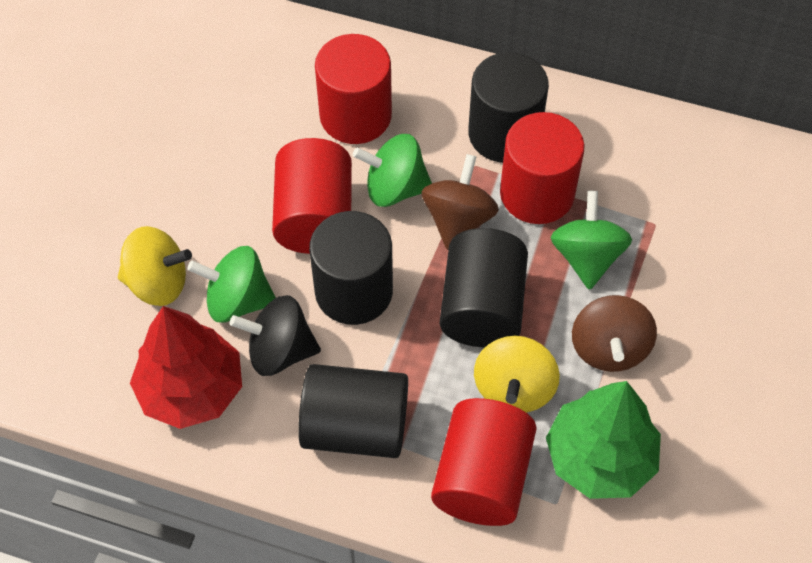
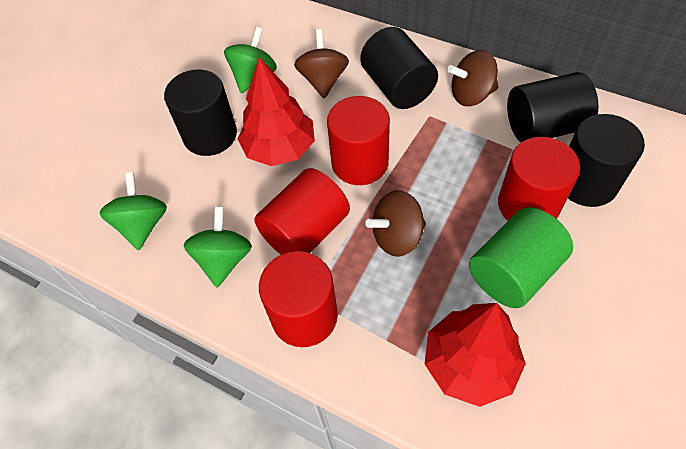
black spinning top: 1 -> 0
brown spinning top: 2 -> 3
green cylinder: 0 -> 1
green tree: 1 -> 0
red tree: 1 -> 2
yellow spinning top: 2 -> 0

